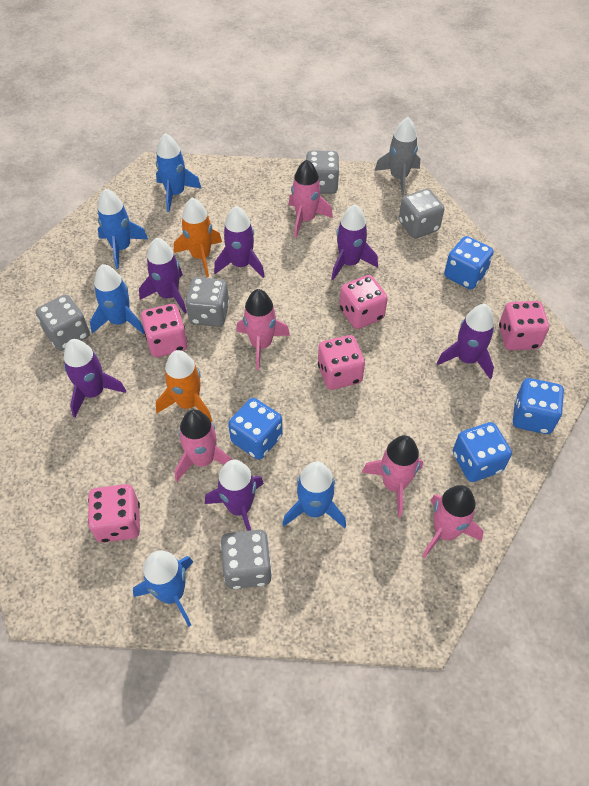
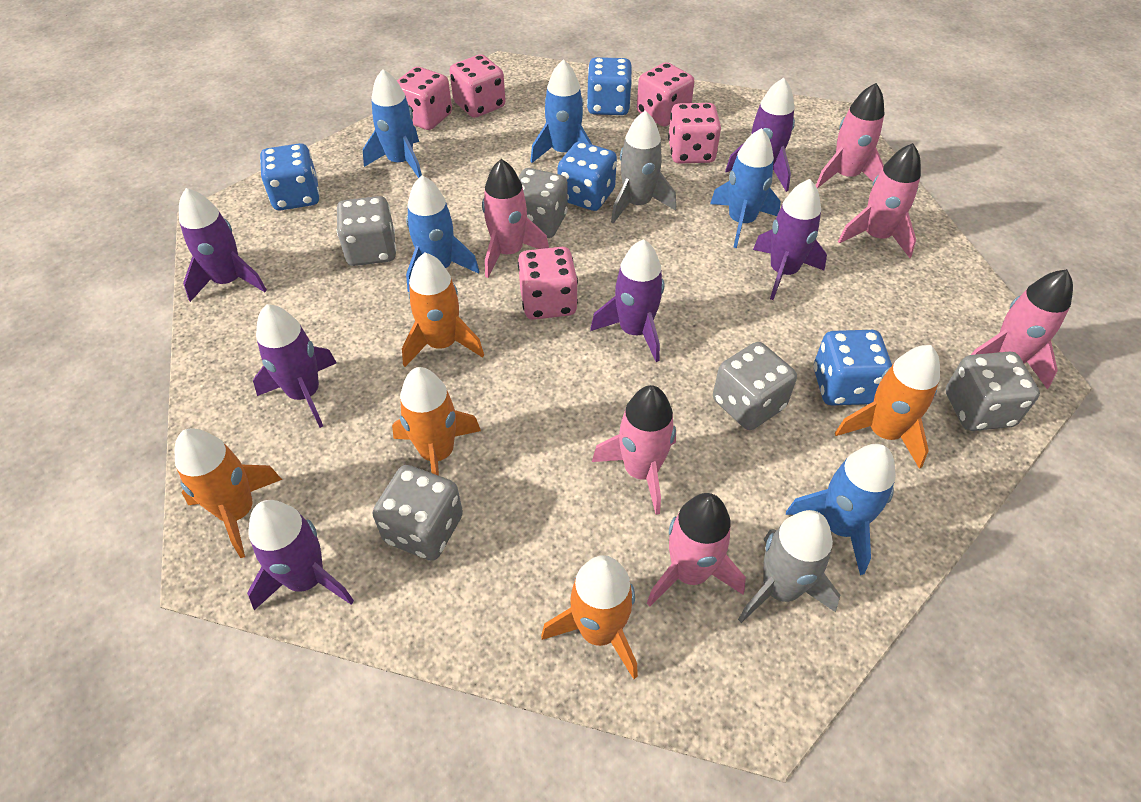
grey rocket: 1 -> 2
orange rocket: 2 -> 5
pink rocket: 5 -> 6

